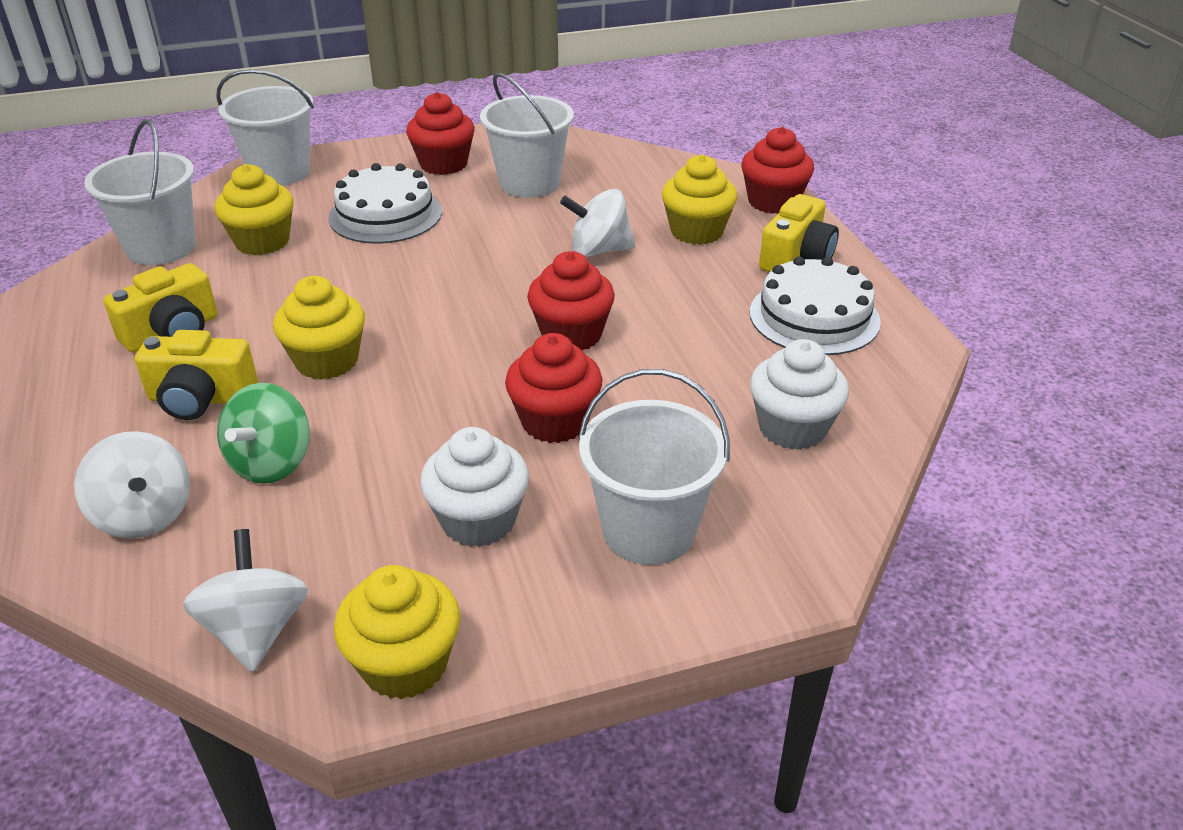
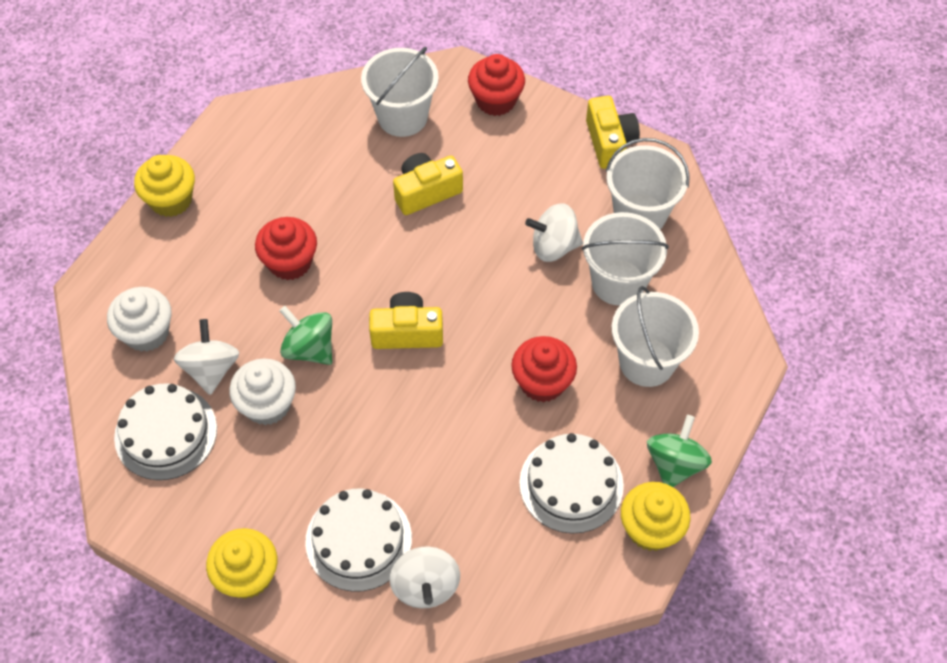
green spinning top: 1 -> 2
red cupcake: 4 -> 3
white cake: 2 -> 3
yellow cupcake: 4 -> 3

